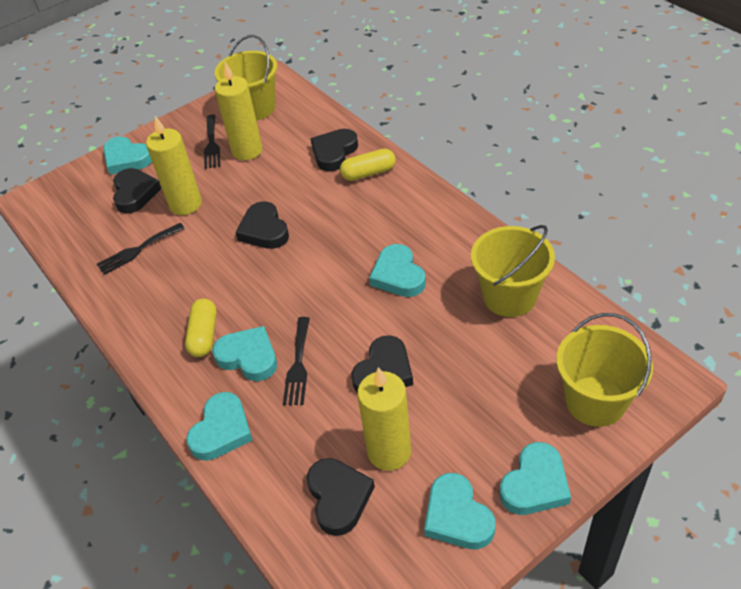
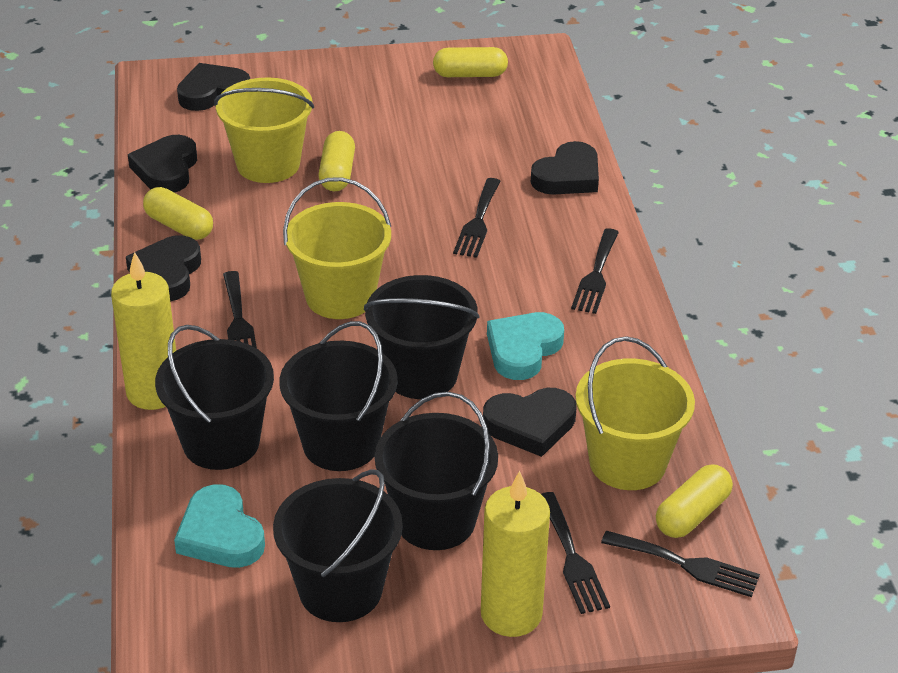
black bucket: 0 -> 5
black fork: 3 -> 5
turquoise heart: 6 -> 2
yellow candle: 3 -> 2
yellow capsule: 2 -> 4

